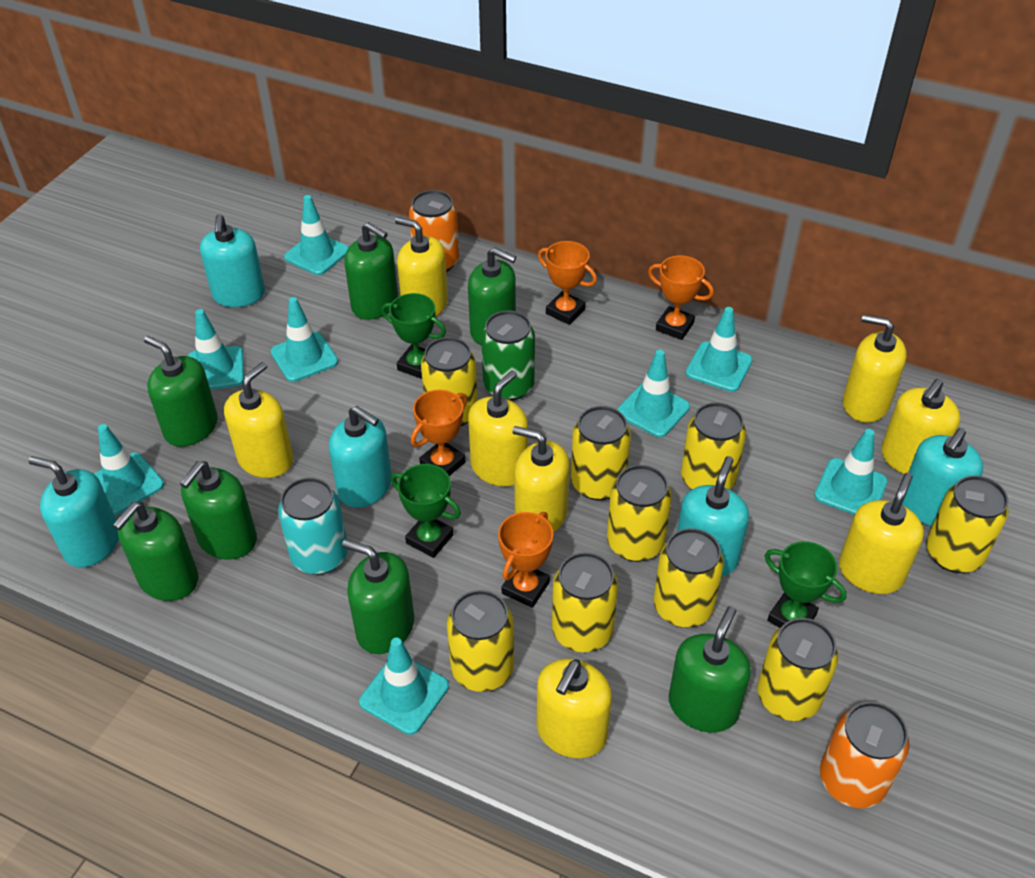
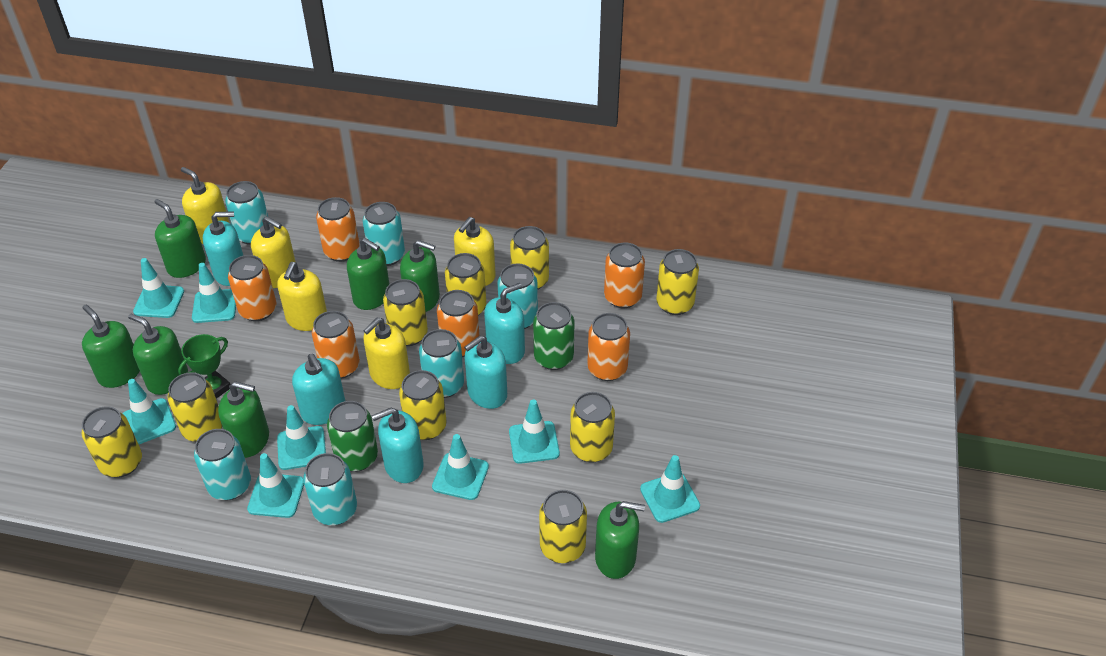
green can: 1 -> 2
green trophy: 3 -> 1
orange can: 2 -> 6
orange trophy: 4 -> 0
turquoise can: 1 -> 6
yellow soap dispenser: 8 -> 5

